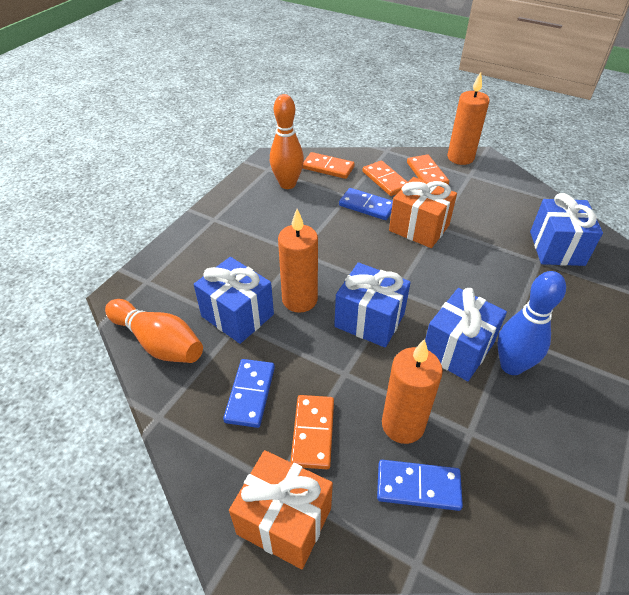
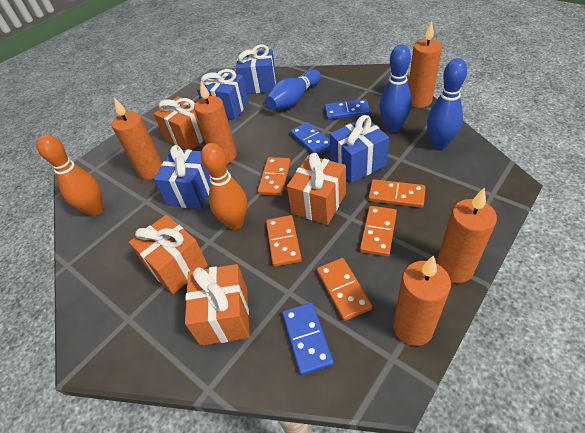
blue bowling pin: 1 -> 3
orange candle: 3 -> 5
orange domino: 4 -> 5
orange gift: 2 -> 4

